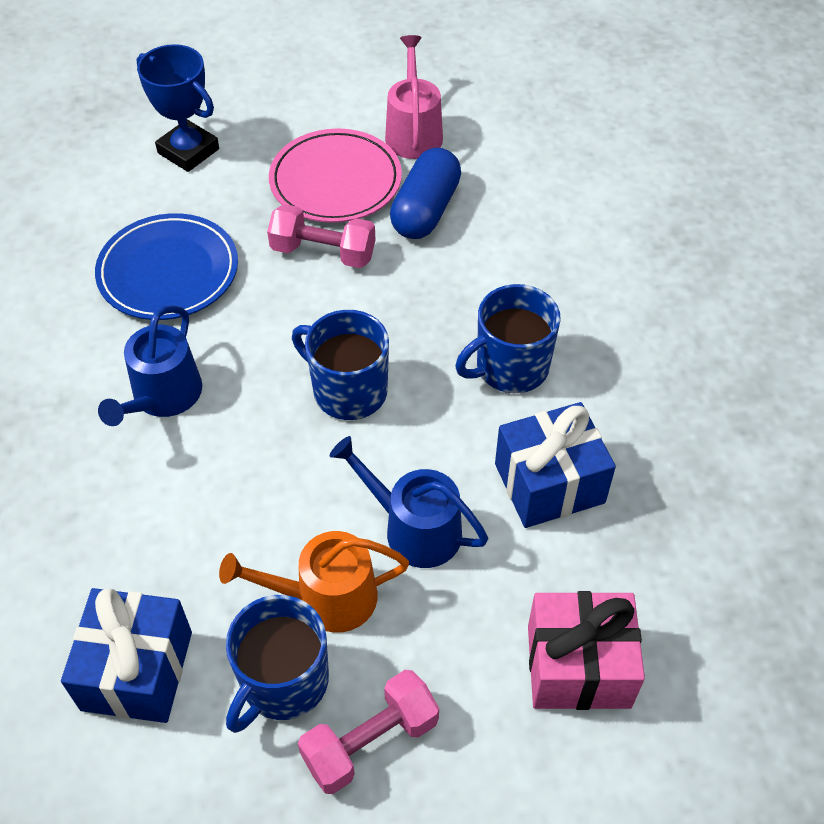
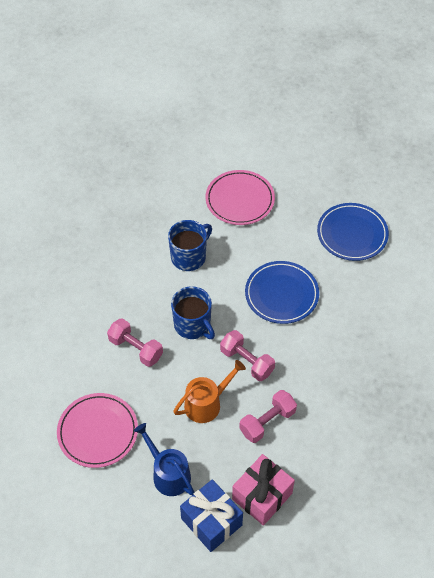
blue capsule: 1 -> 0
blue gift: 2 -> 1
blue mug: 3 -> 2
blue plate: 1 -> 2
blue trophy: 1 -> 0
blue watering can: 2 -> 1
pink dumbbell: 2 -> 3
pink plate: 1 -> 2
pink watering can: 1 -> 0

